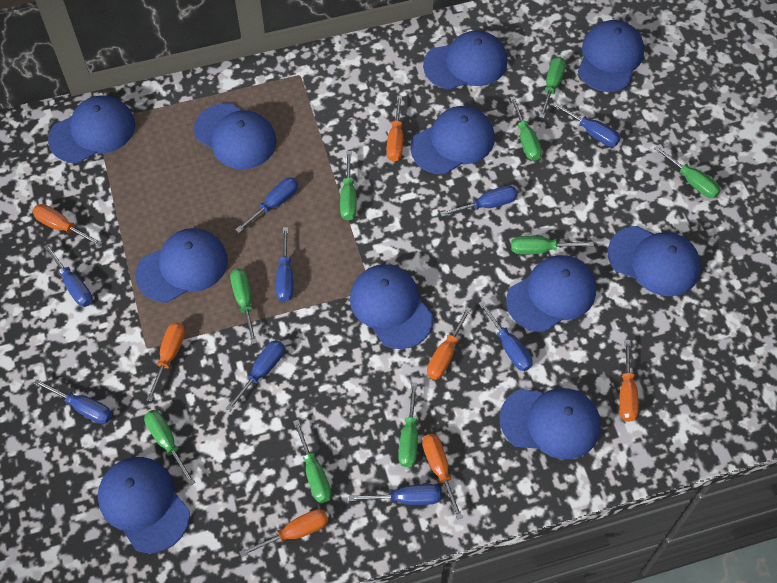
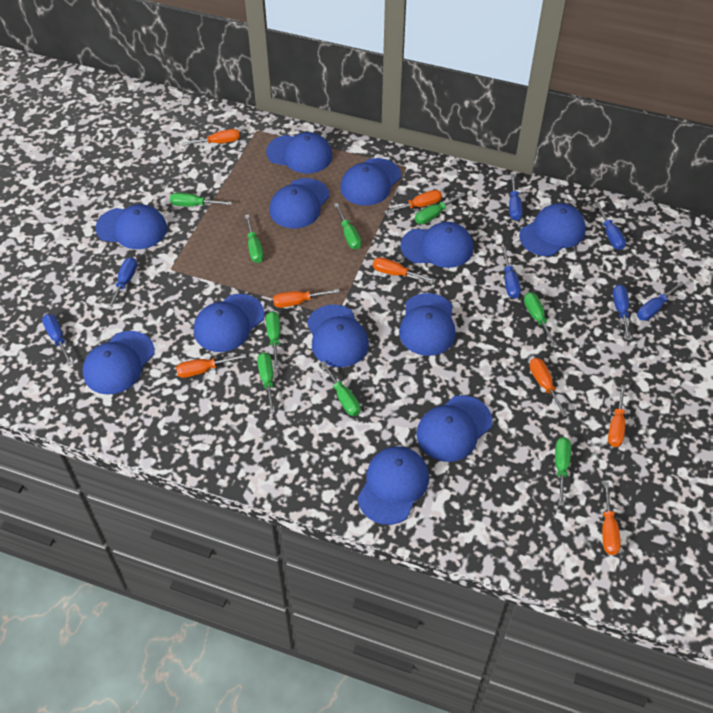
blue cap: 11 -> 12
blue screwdriver: 9 -> 7
orange screwdriver: 7 -> 8

